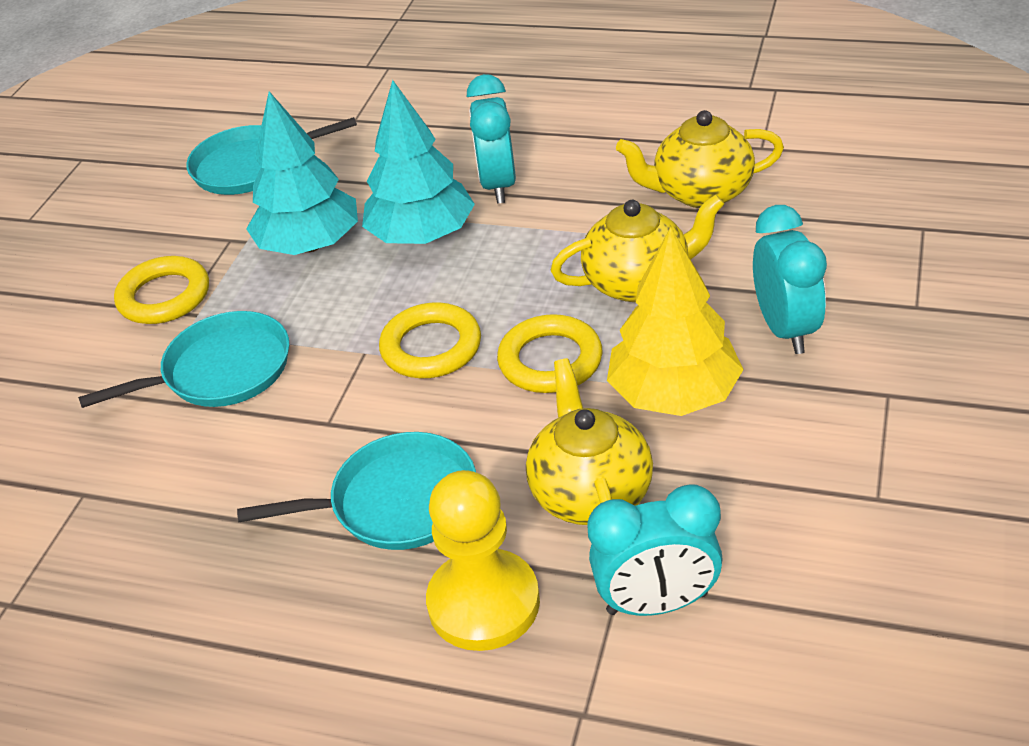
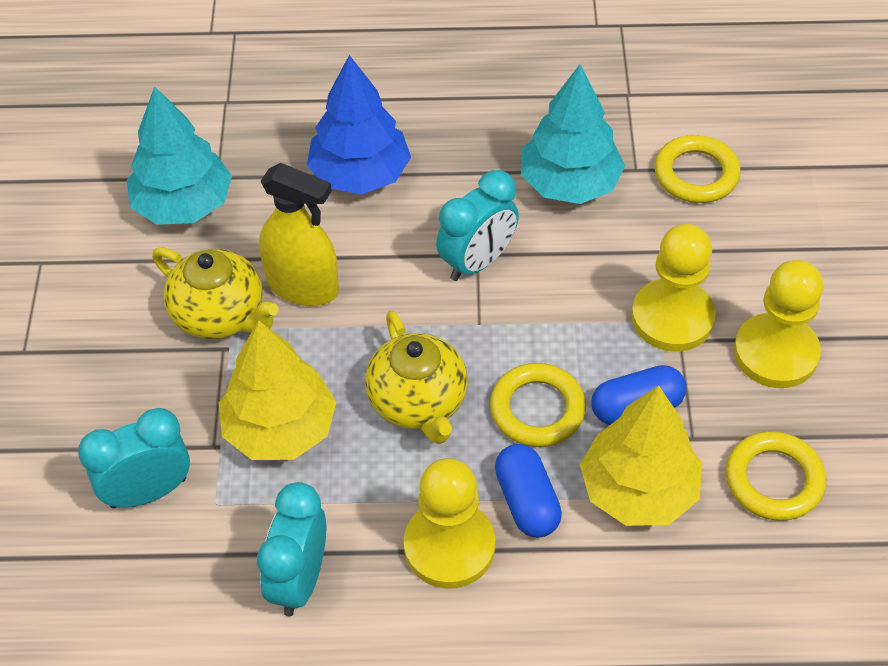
blue capsule: 0 -> 2
blue tree: 0 -> 1
turquoise pan: 3 -> 0
yellow pawn: 1 -> 3
yellow spray bottle: 0 -> 1
yellow teapot: 3 -> 2
yellow tree: 1 -> 2

